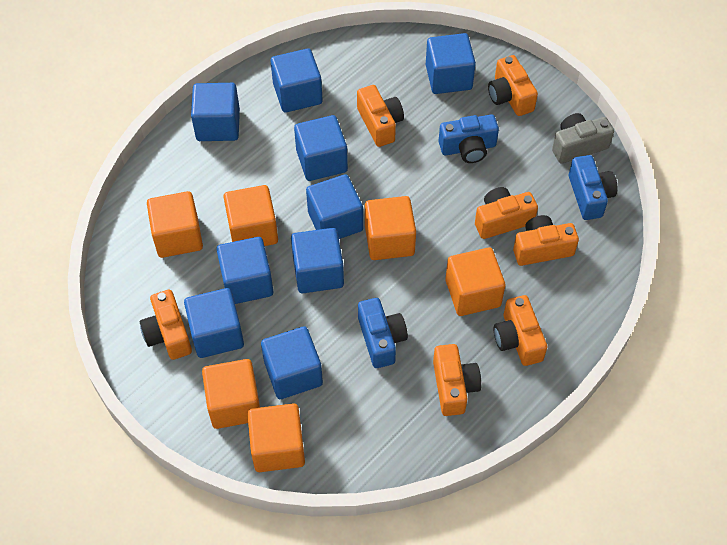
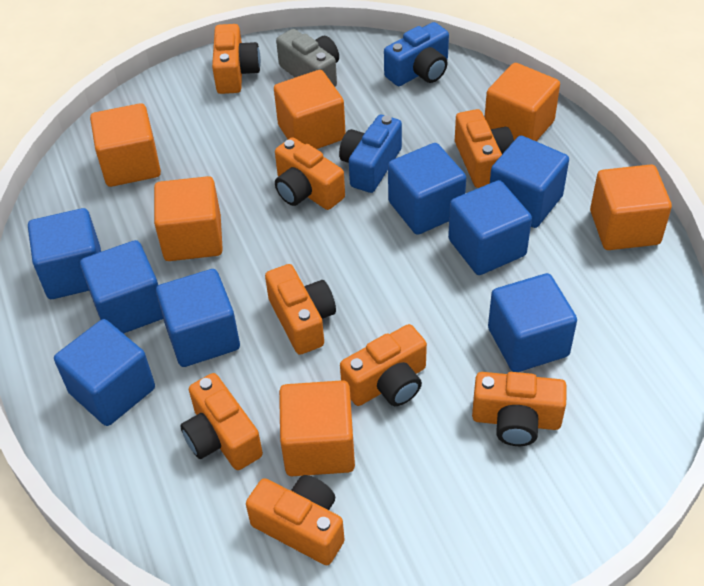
blue camera: 3 -> 2
blue cube: 9 -> 8
orange camera: 7 -> 8

